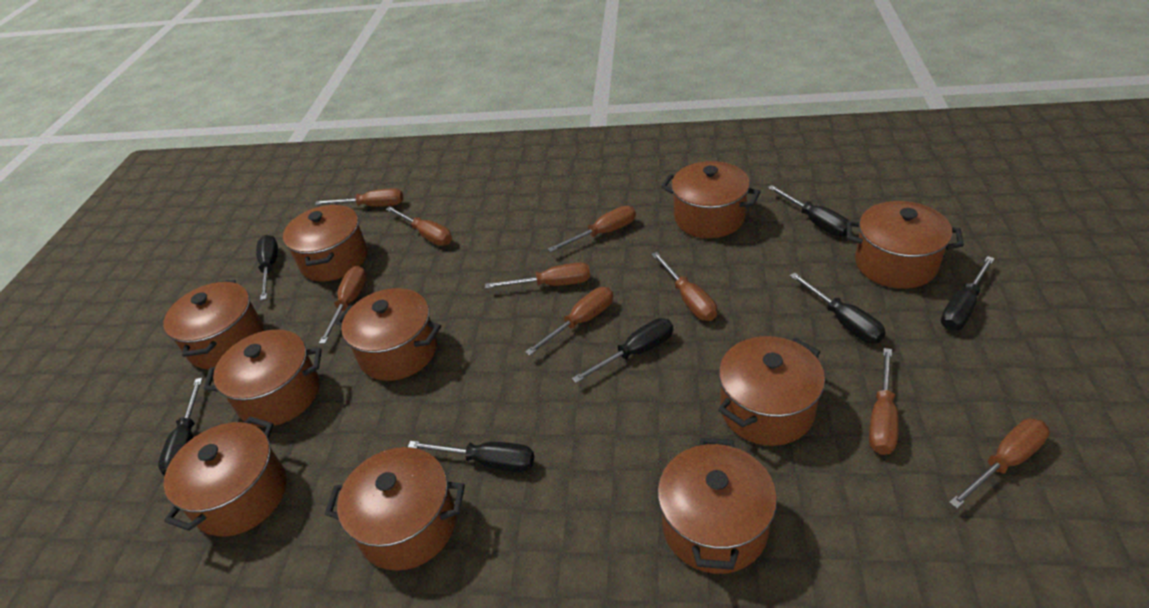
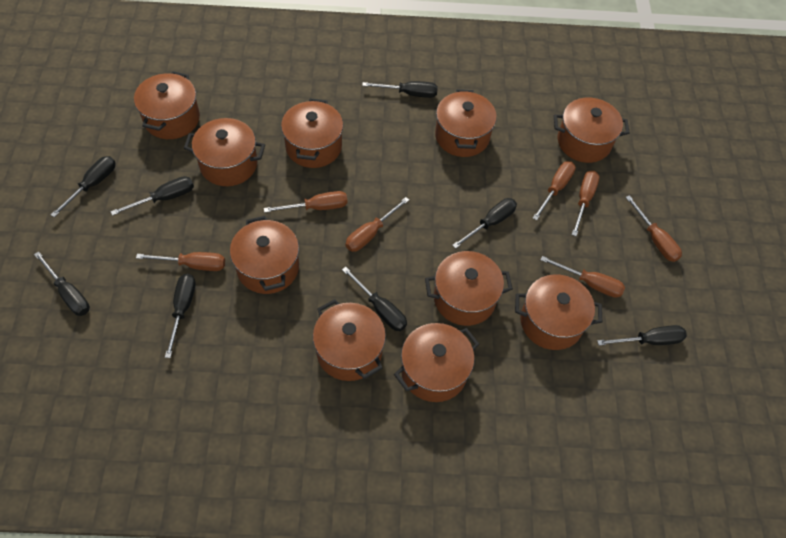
black screwdriver: 7 -> 8
brown screwdriver: 9 -> 7

